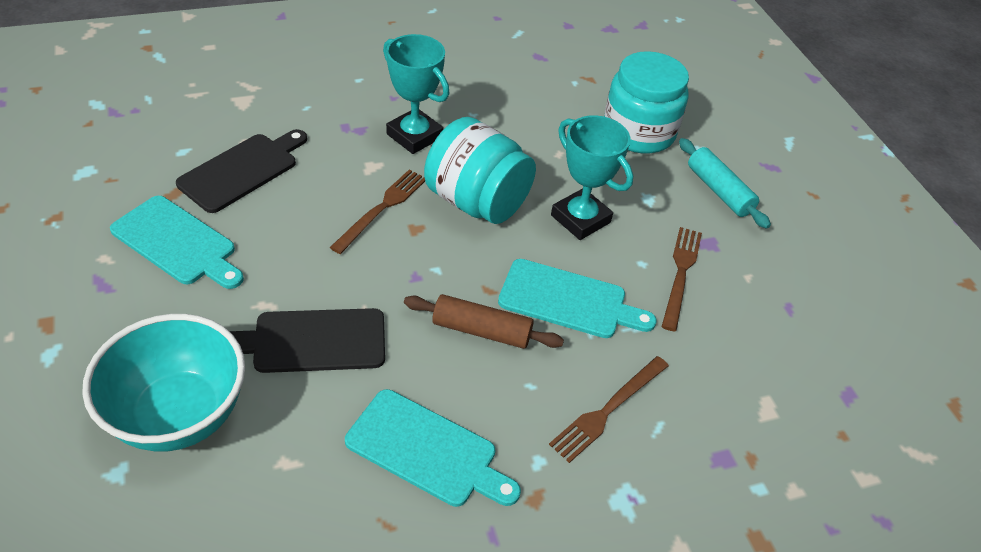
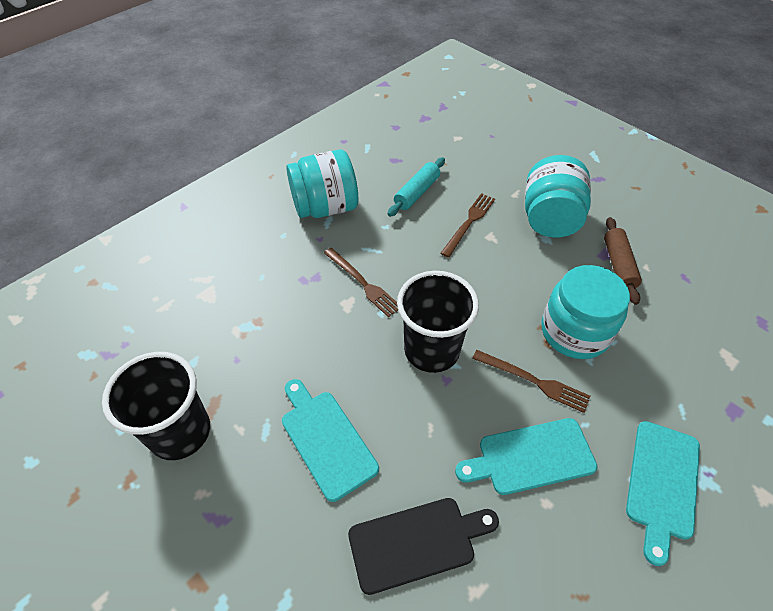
black cup: 0 -> 2
black cutting board: 2 -> 1
turquoise bowl: 1 -> 0
turquoise jar: 2 -> 3
turquoise trophy: 2 -> 0

